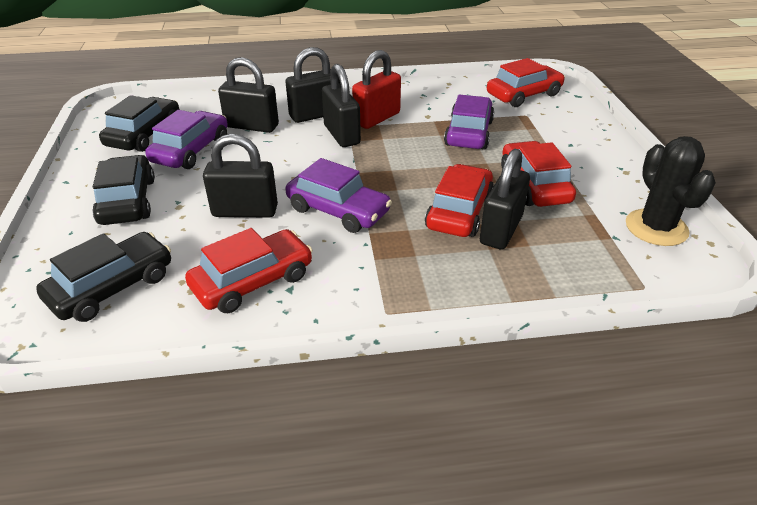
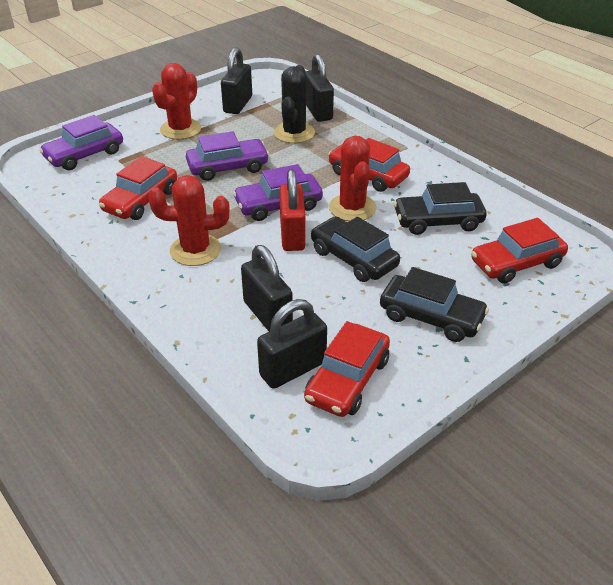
black padlock: 5 -> 4
red cactus: 0 -> 3

